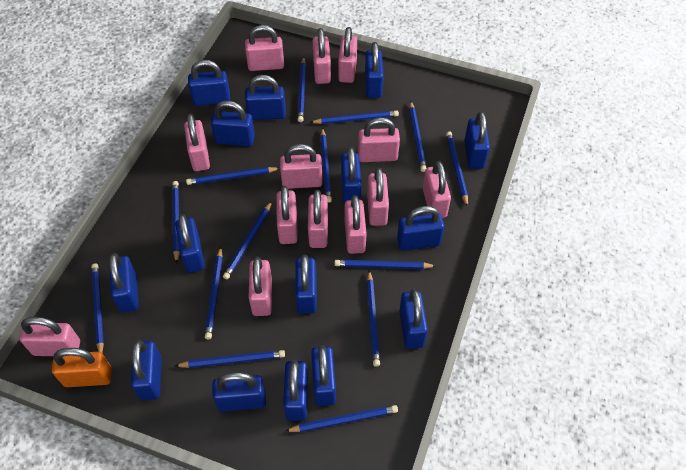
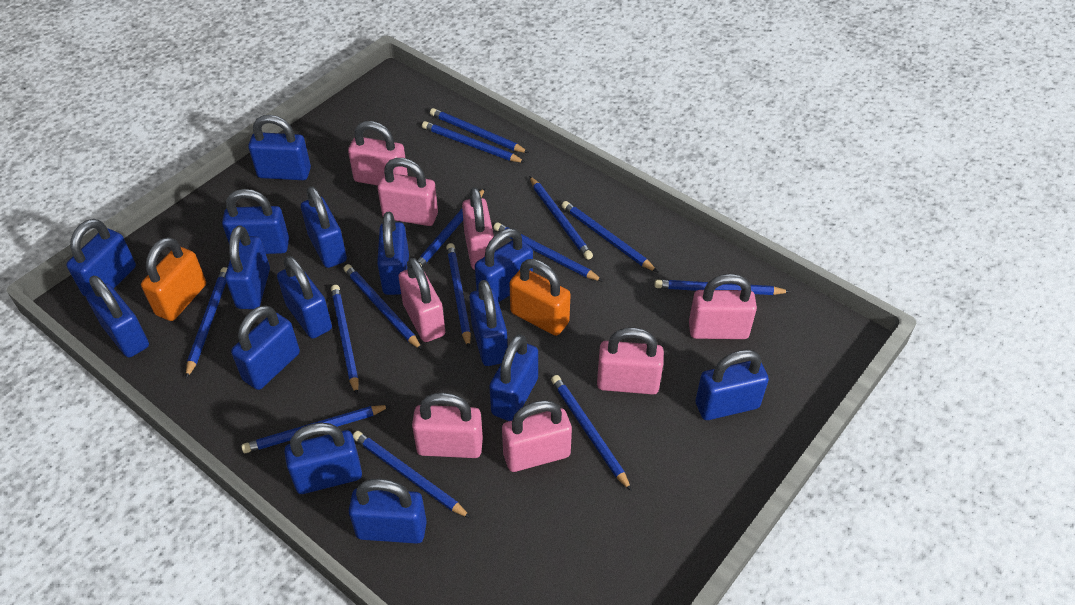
orange padlock: 1 -> 2
pink padlock: 13 -> 8

